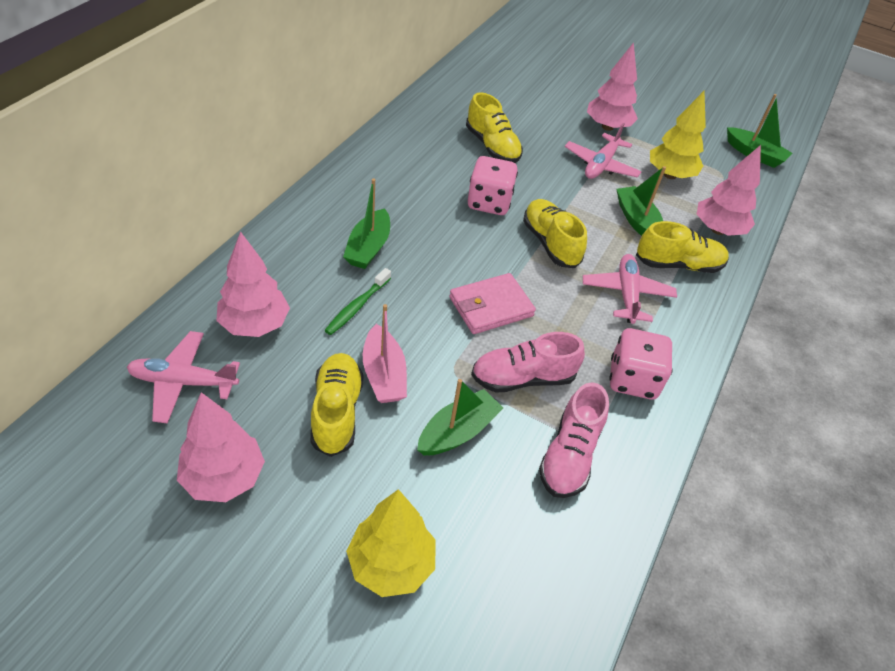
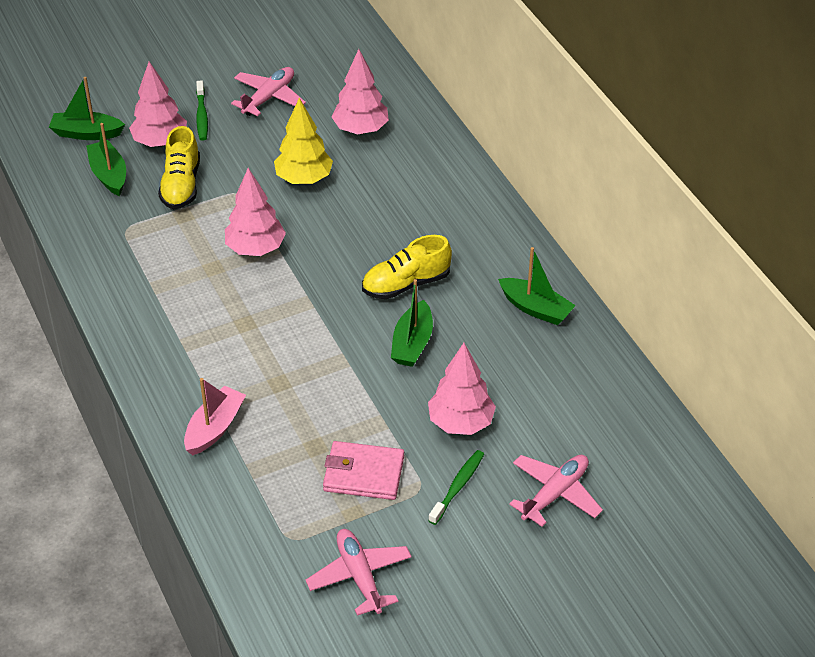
green toothbrush: 1 -> 2
pink dice: 2 -> 0
pink shoe: 2 -> 0
yellow shoe: 4 -> 2
yellow tree: 2 -> 1

